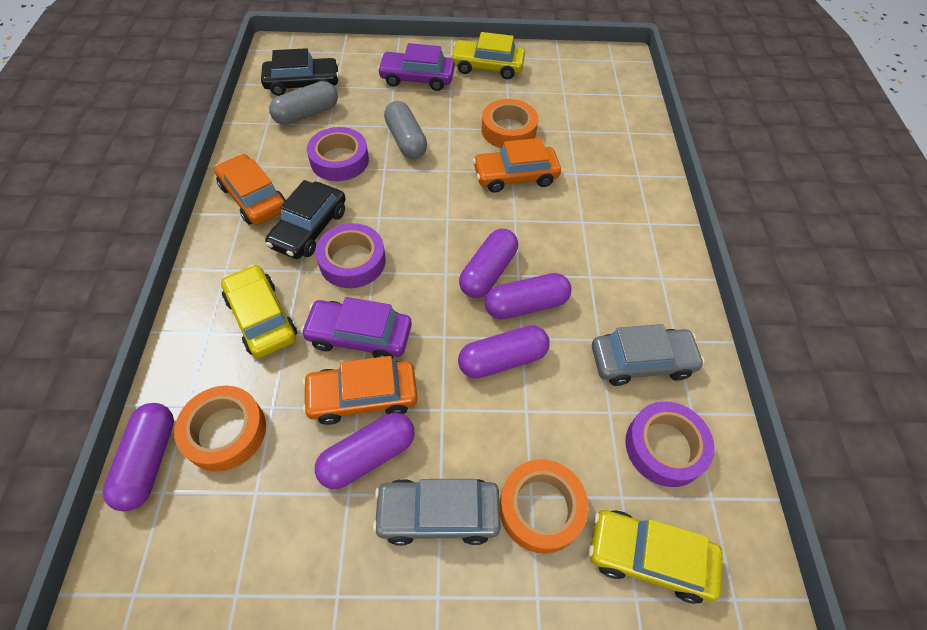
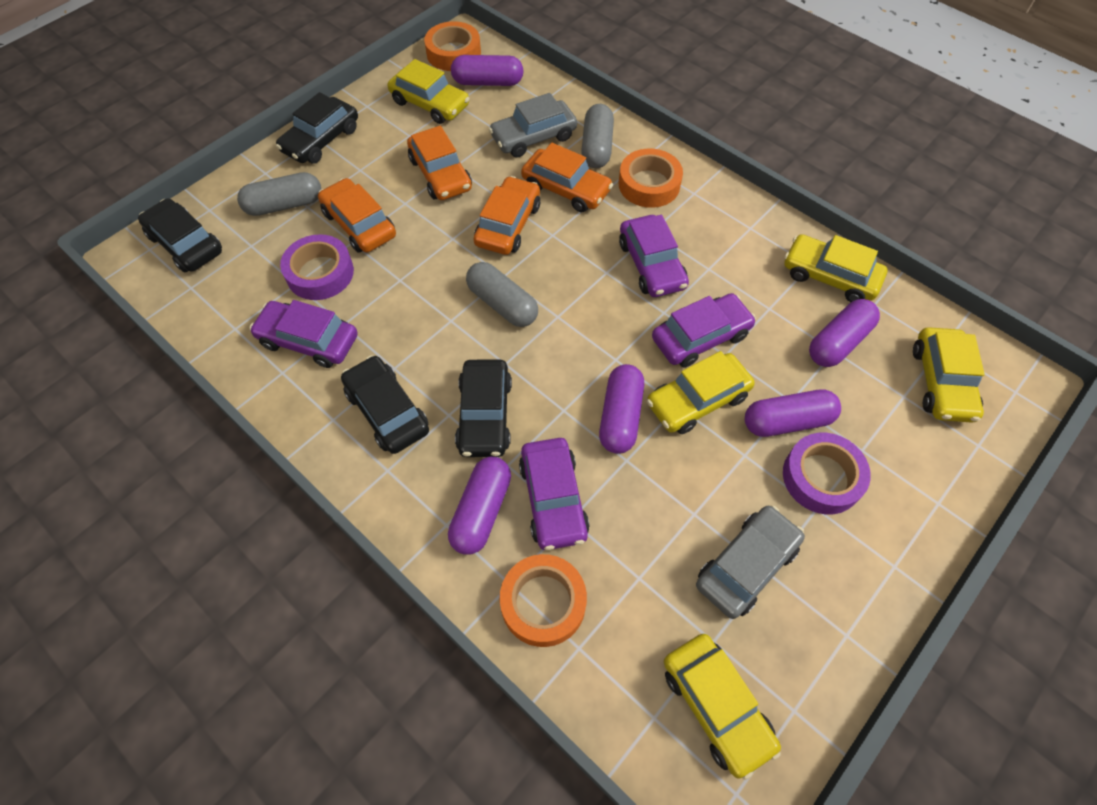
black car: 2 -> 4
grey capsule: 2 -> 3
orange car: 3 -> 4
purple car: 2 -> 4
purple tape: 3 -> 2
yellow car: 3 -> 5

